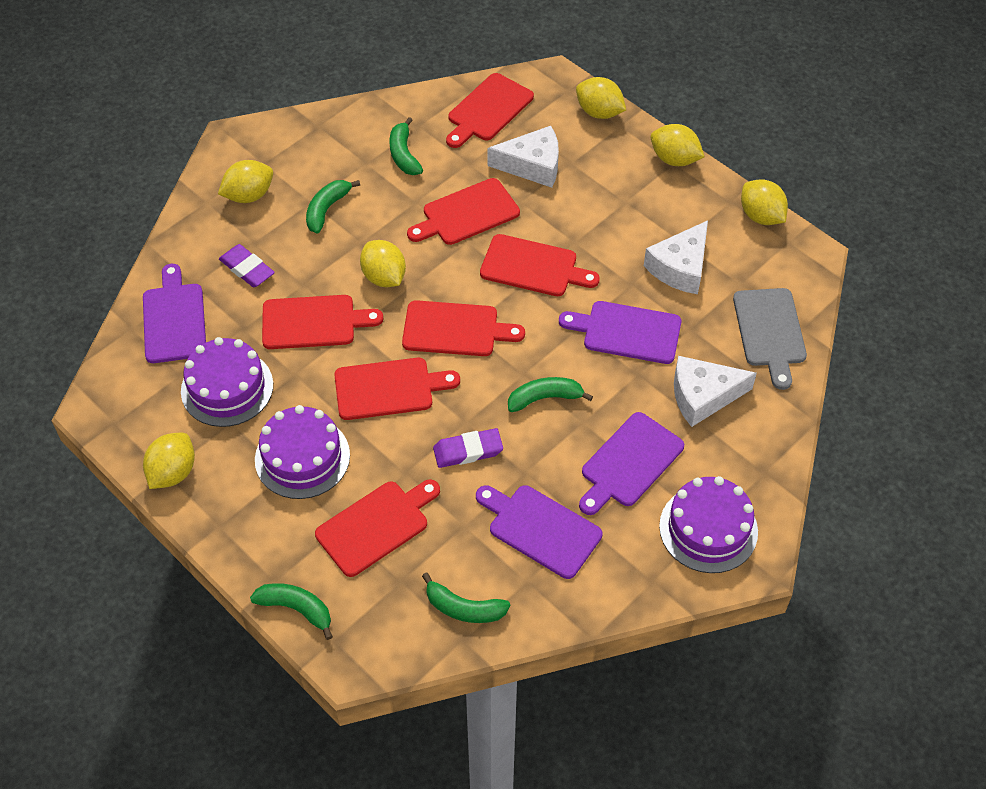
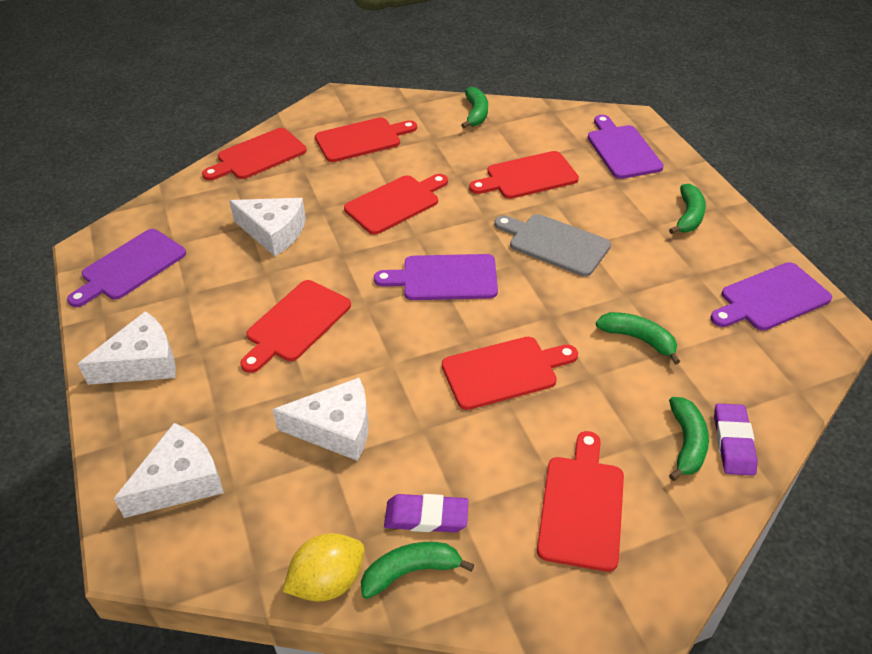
purple cake: 3 -> 0
white cheese: 3 -> 4
yellow lemon: 6 -> 1

